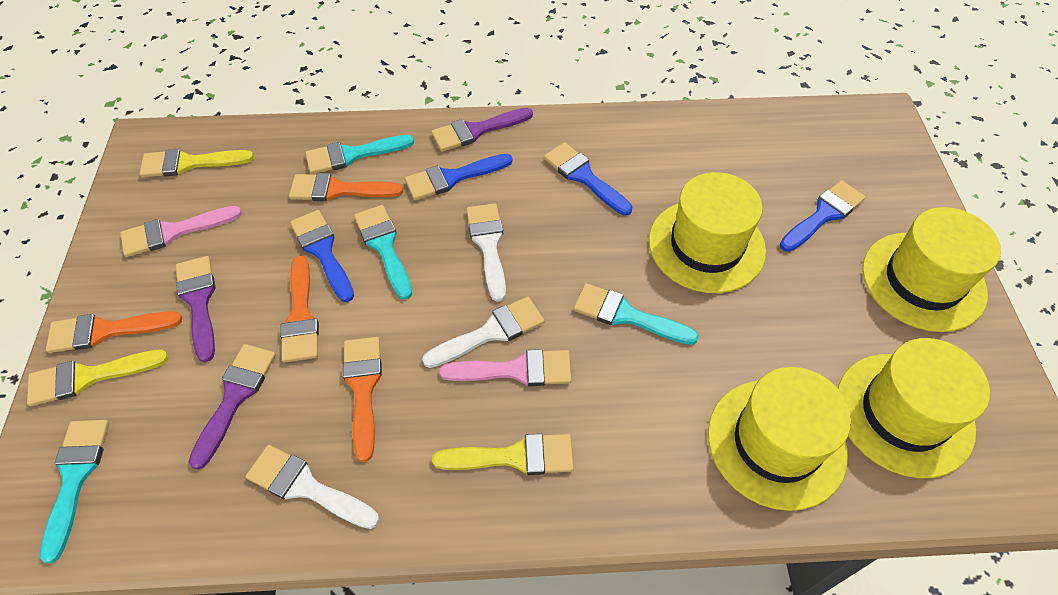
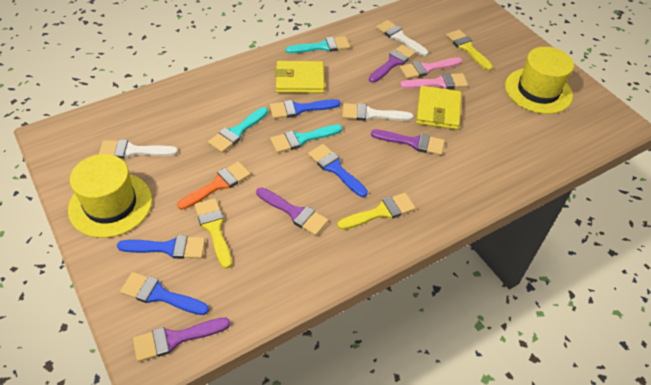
orange brush: 4 -> 1
purple brush: 3 -> 4
turquoise brush: 4 -> 3
yellow hat: 4 -> 2
yellow wallet: 0 -> 2

